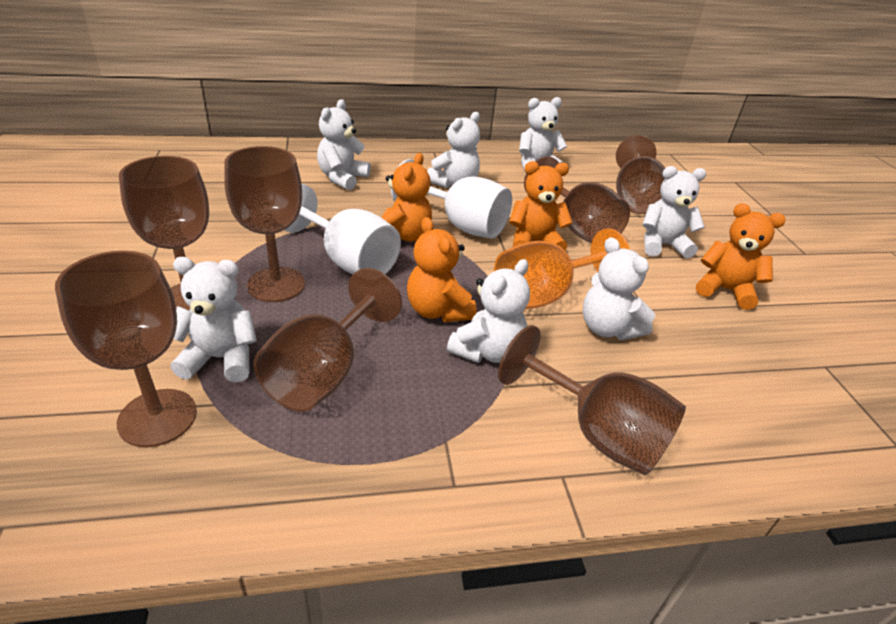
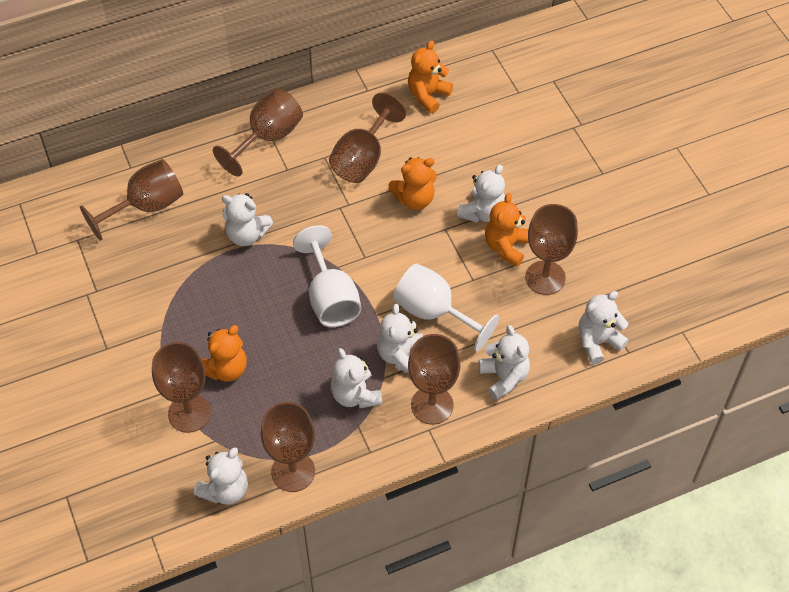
orange goblet: 1 -> 0

